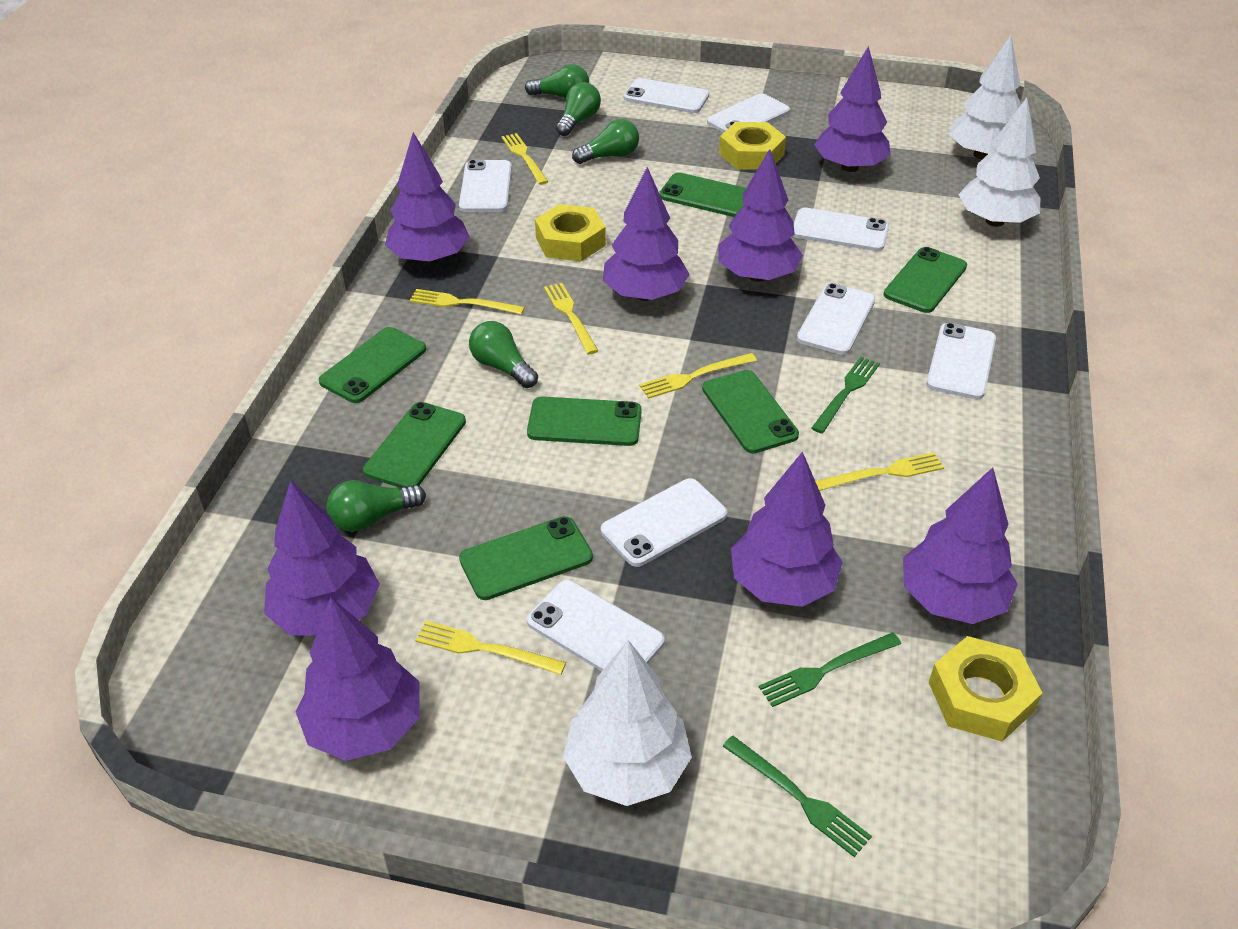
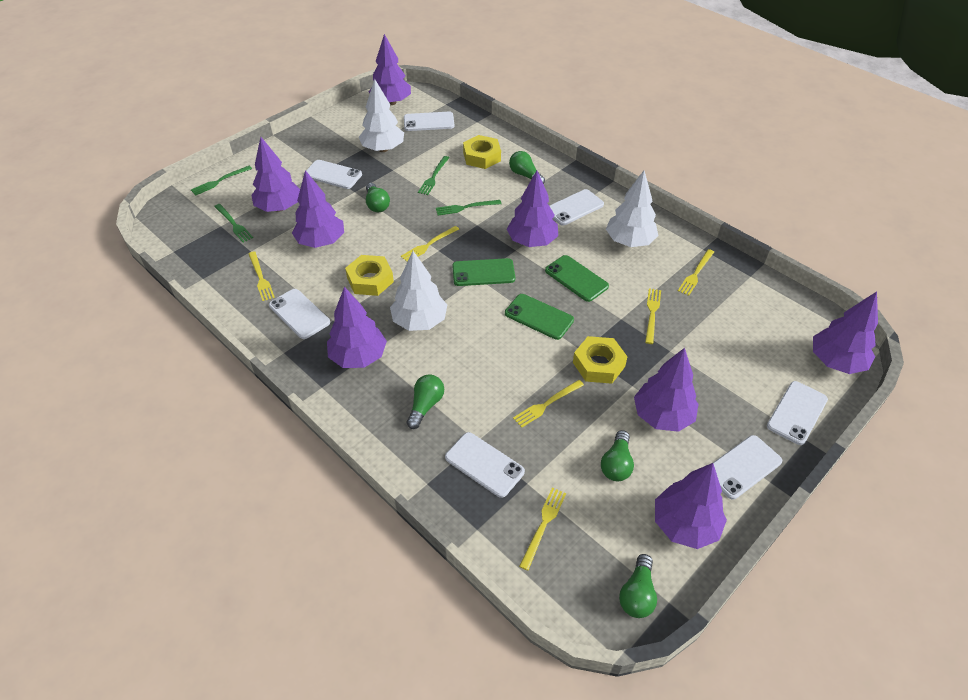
green fork: 3 -> 4
green phone: 7 -> 3
white phone: 8 -> 7

